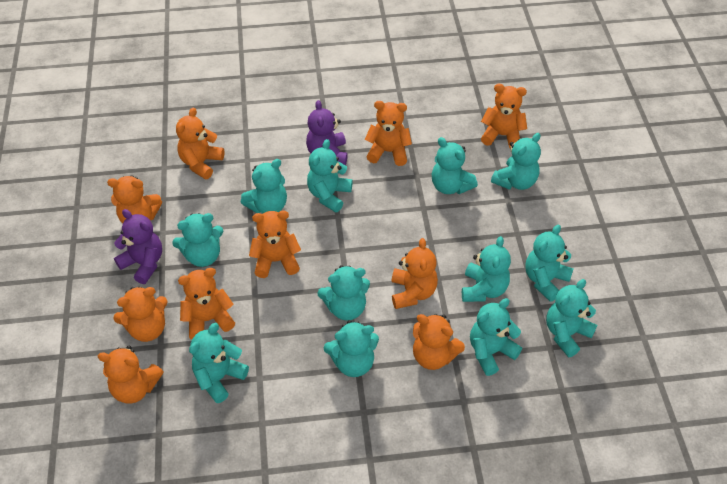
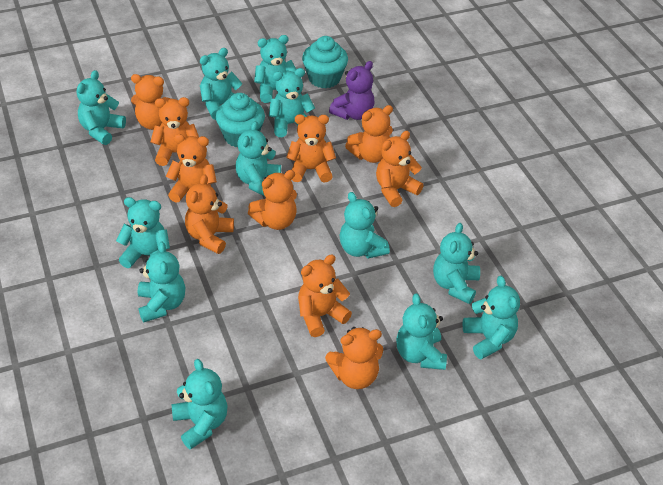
purple teddy bear: 2 -> 1
turquoise cupcake: 0 -> 2

